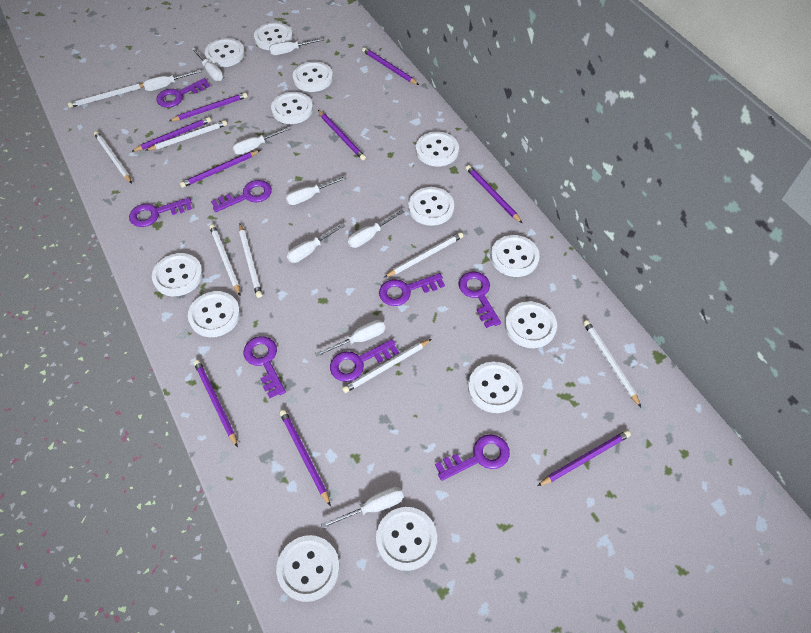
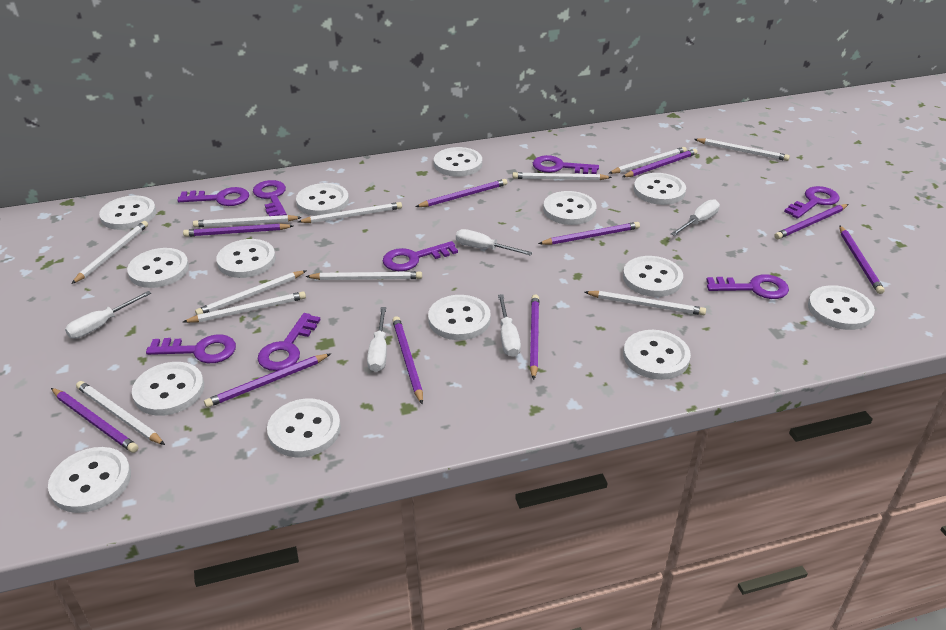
purple pencil: 9 -> 10
white button: 13 -> 14
white pencil: 8 -> 11
white screwdriver: 9 -> 5

